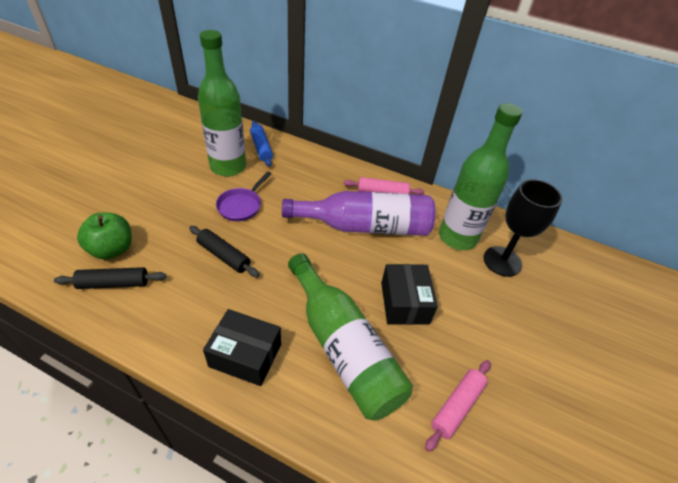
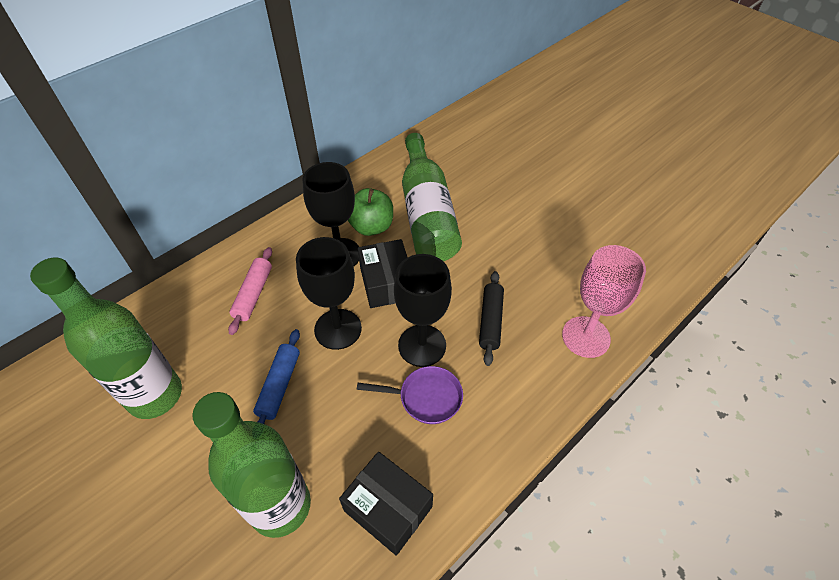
black goblet: 1 -> 3
black rolling pin: 2 -> 1
pink goblet: 0 -> 1
pink rolling pin: 2 -> 1
purple bottle: 1 -> 0

